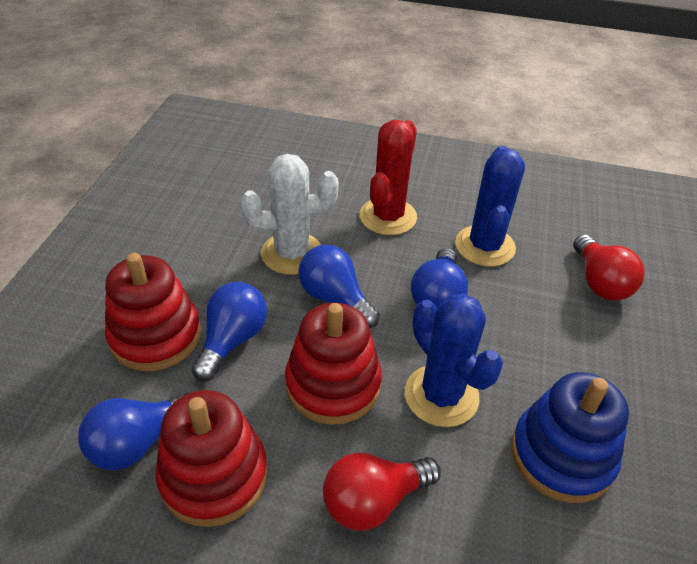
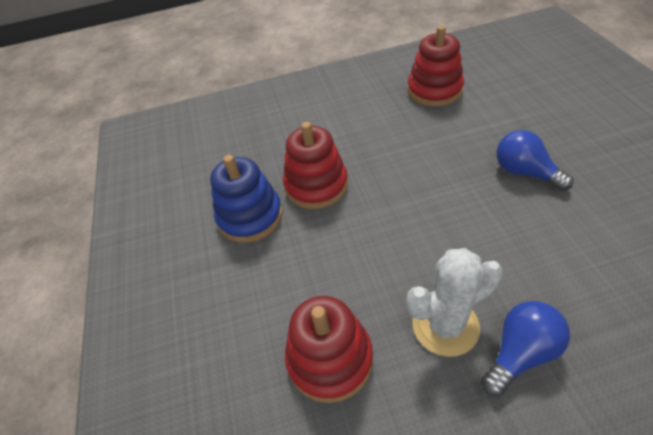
blue cactus: 2 -> 0
blue light bulb: 4 -> 2
red cactus: 1 -> 0
red light bulb: 2 -> 0

